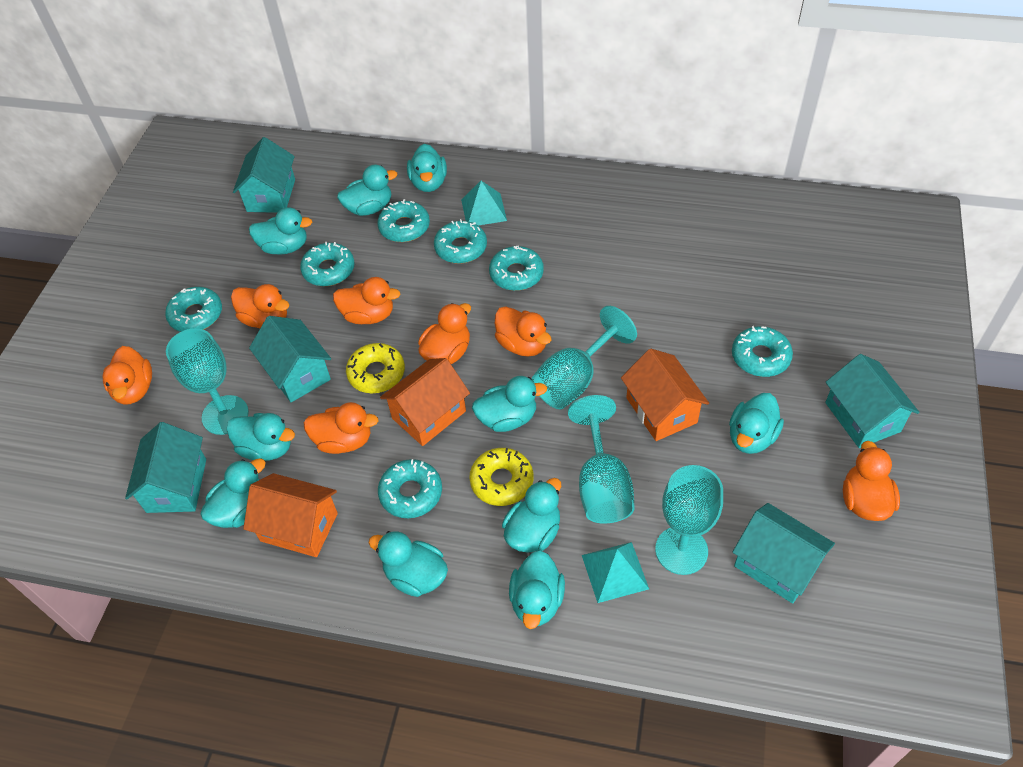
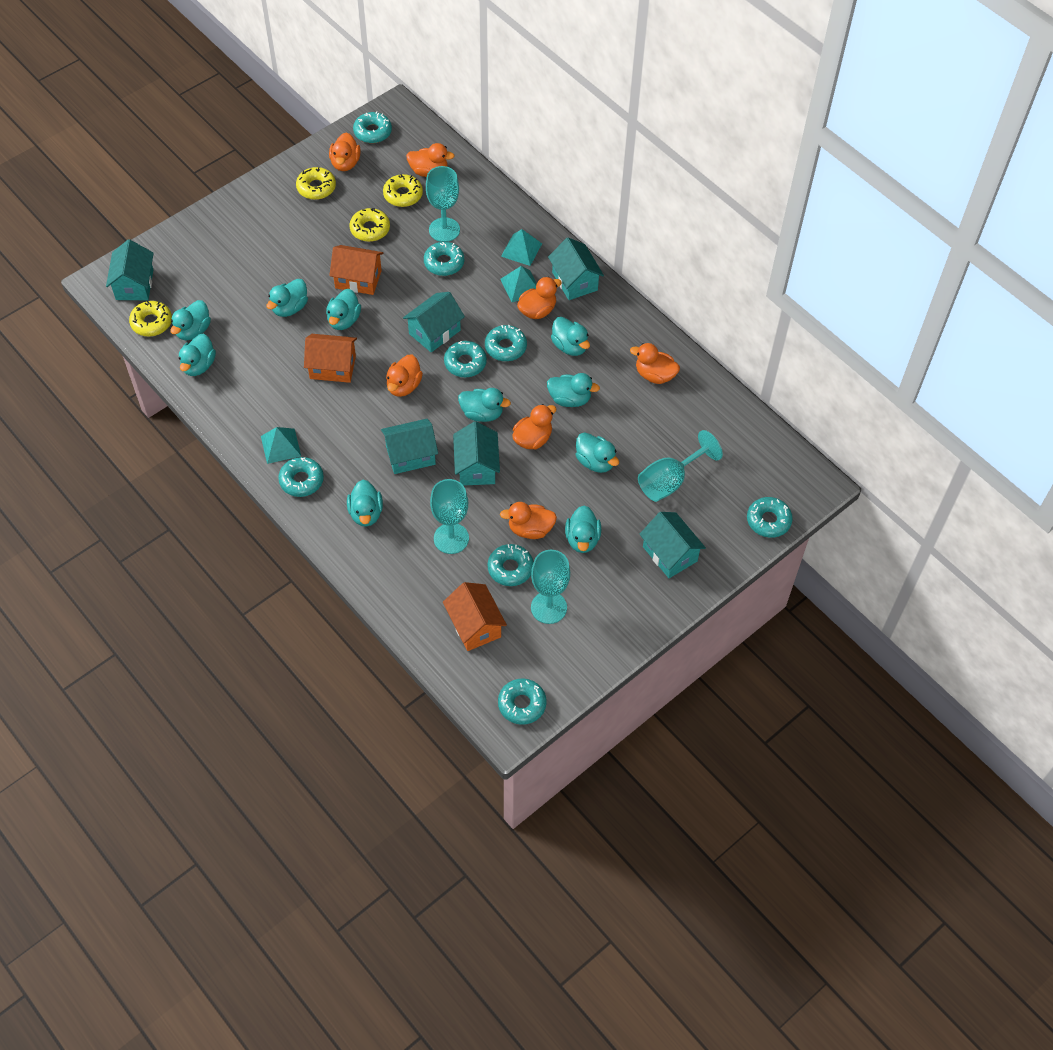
turquoise donut: 7 -> 8
turquoise house: 5 -> 6
turquoise pyramid: 2 -> 3
yellow donut: 2 -> 4

